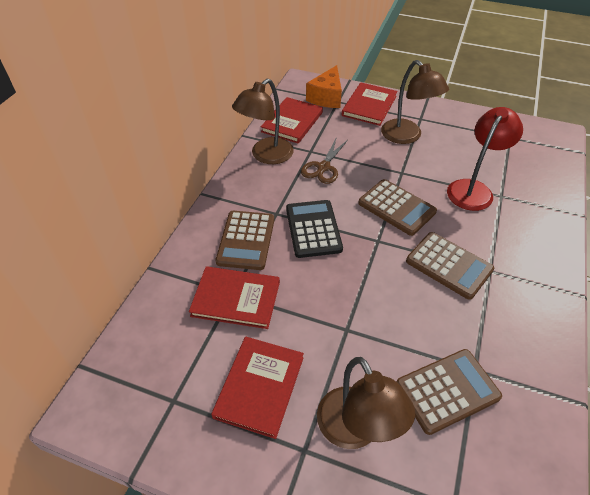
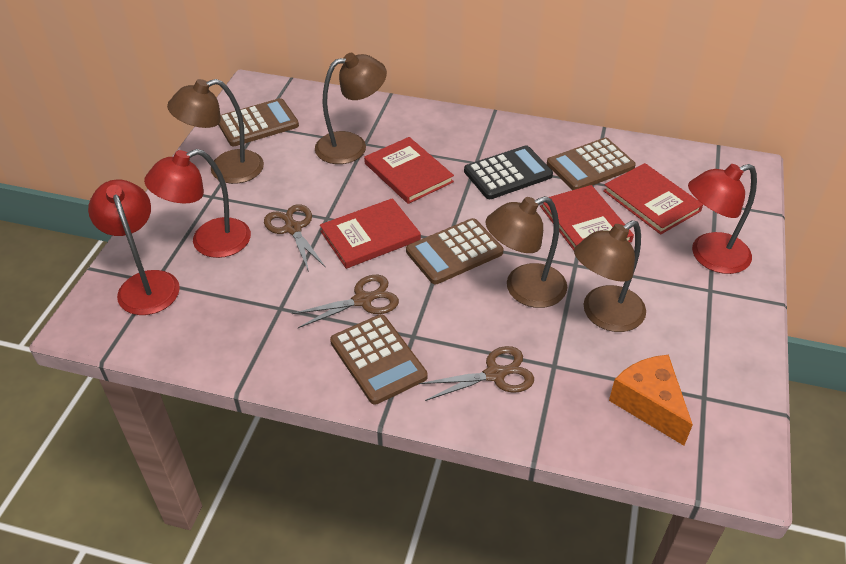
brown lamp: 3 -> 4
brown scissors: 1 -> 3
red lamp: 1 -> 3

